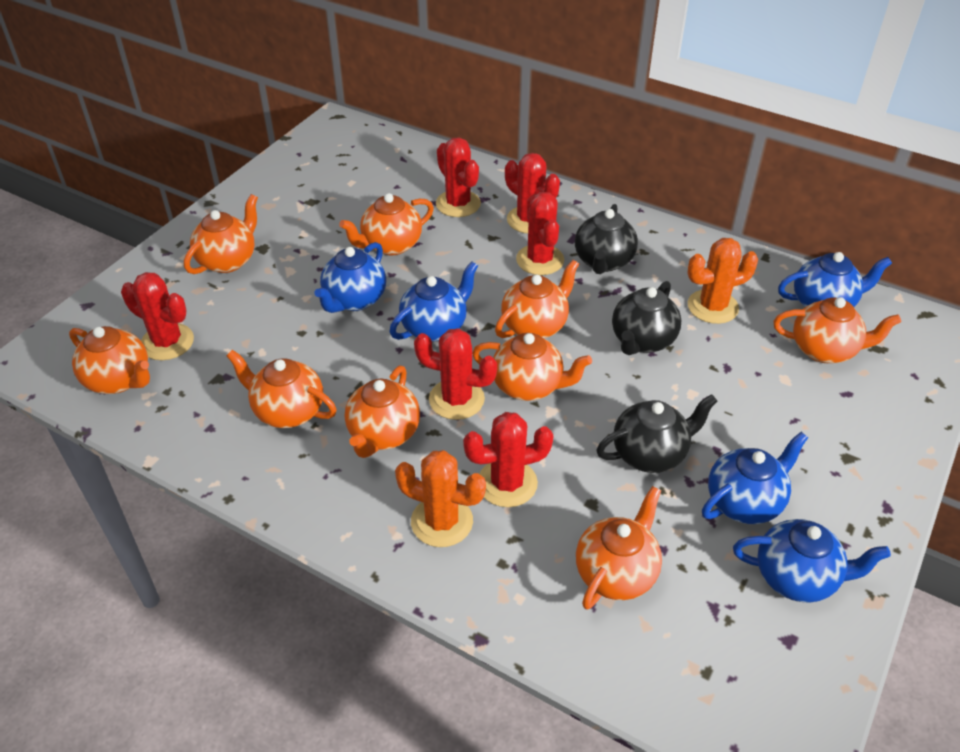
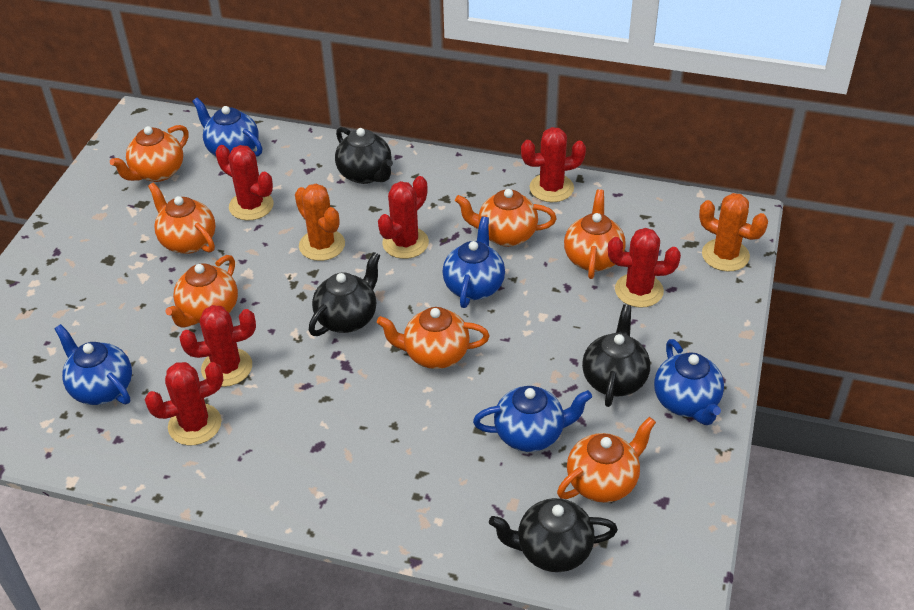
black teapot: 3 -> 4
orange teapot: 9 -> 7

